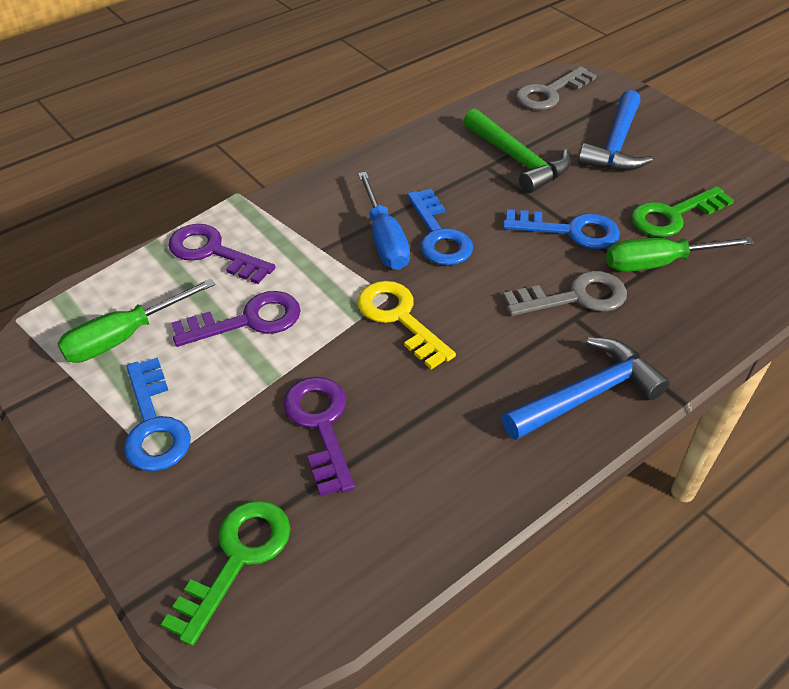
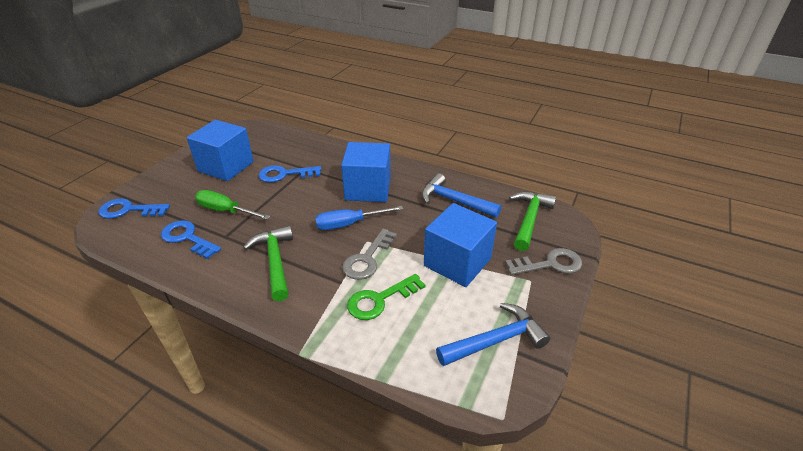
blue cube: 0 -> 3
green hammer: 1 -> 2
green key: 2 -> 1
green screwdriver: 2 -> 1
purple key: 3 -> 0
yellow key: 1 -> 0

